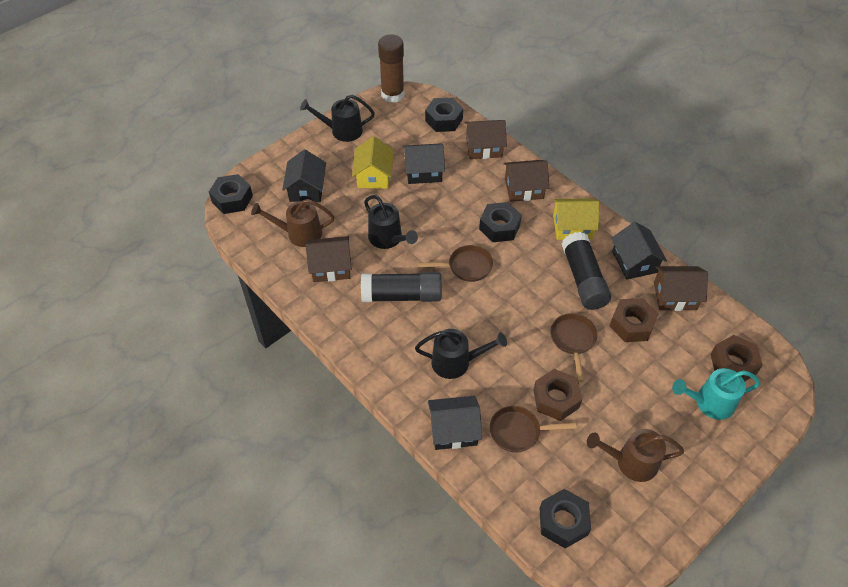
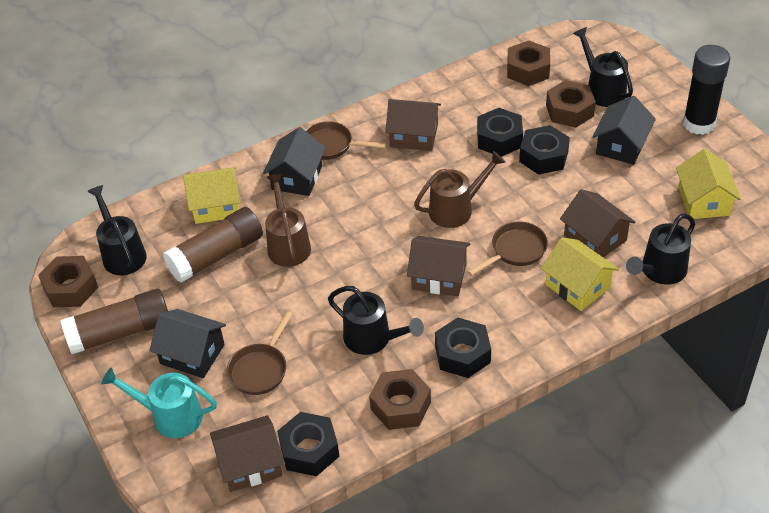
black glue stick: 2 -> 1
black house: 4 -> 3
black watering can: 3 -> 4
brown glue stick: 1 -> 2
brown nut: 3 -> 4
yellow house: 2 -> 3

